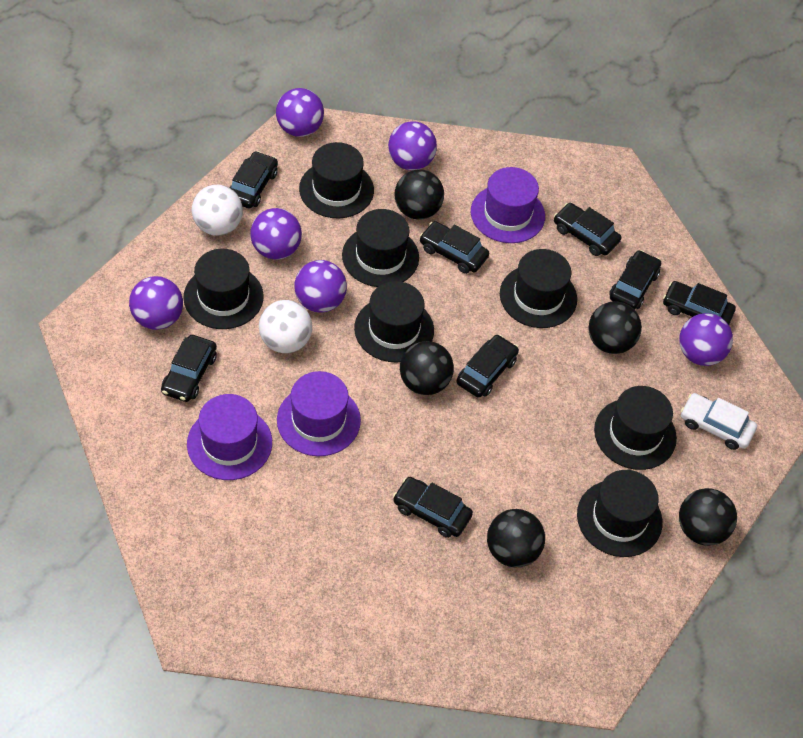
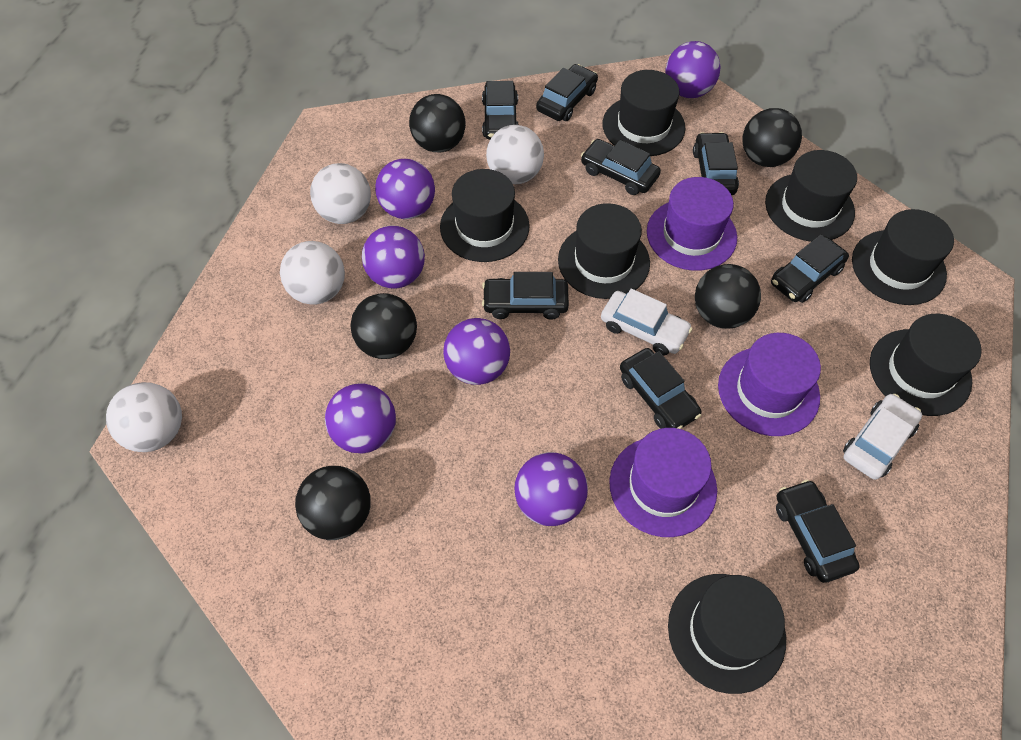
white ball: 2 -> 4
white car: 1 -> 2

